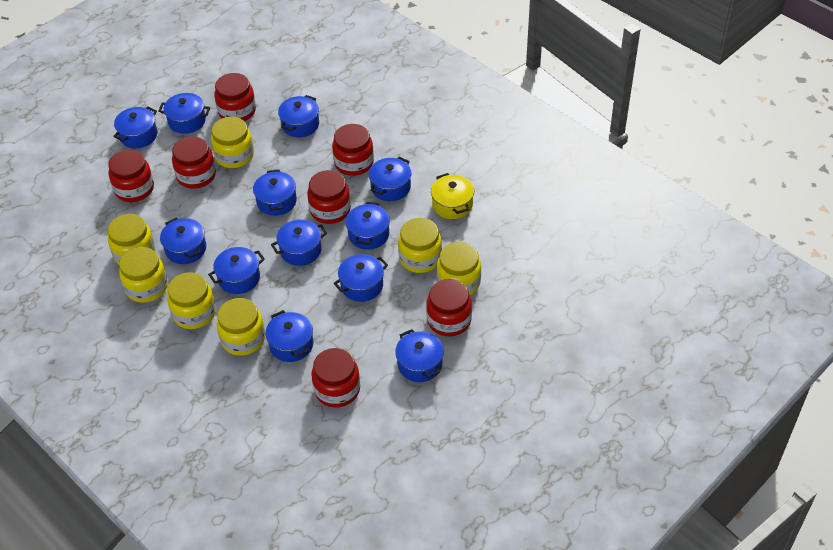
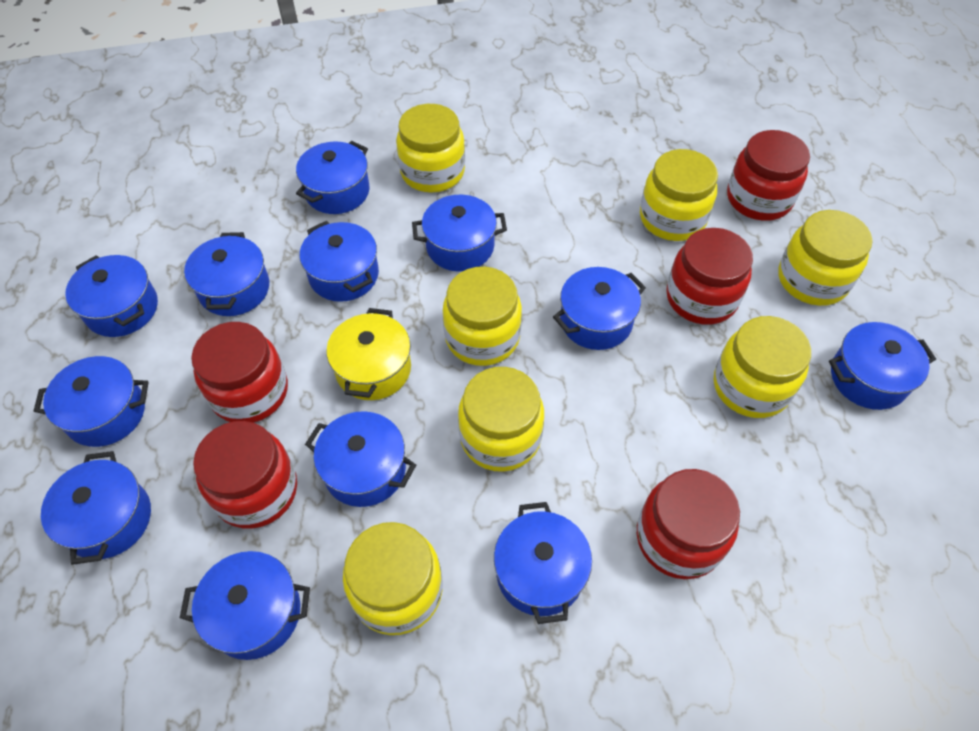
red jar: 7 -> 5

